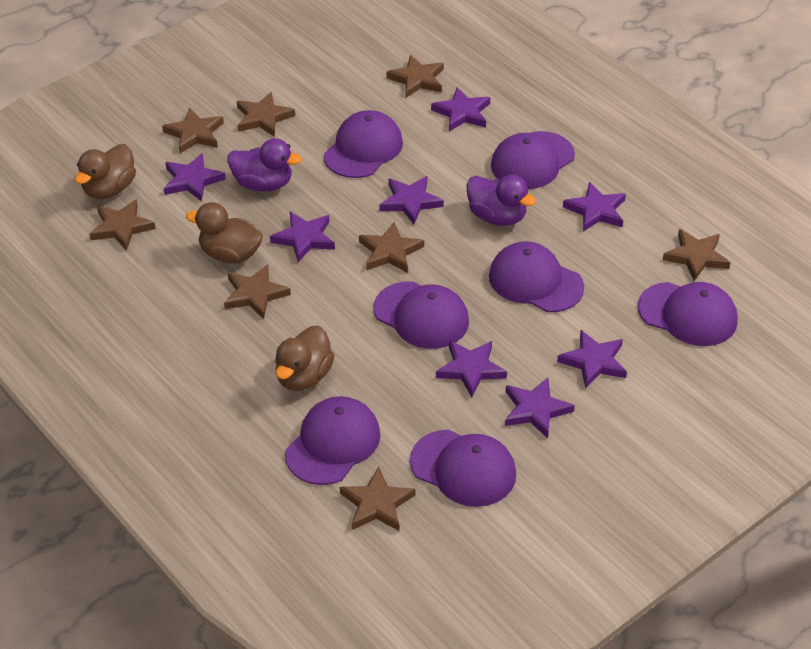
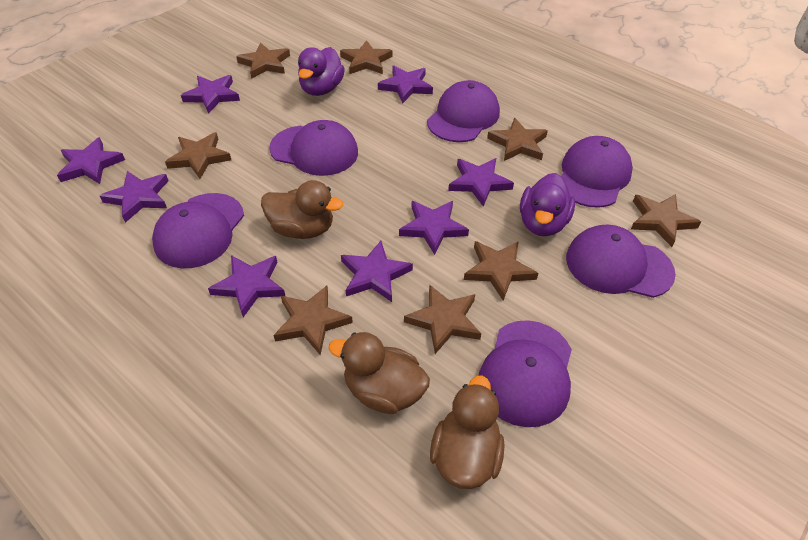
purple cap: 7 -> 6

